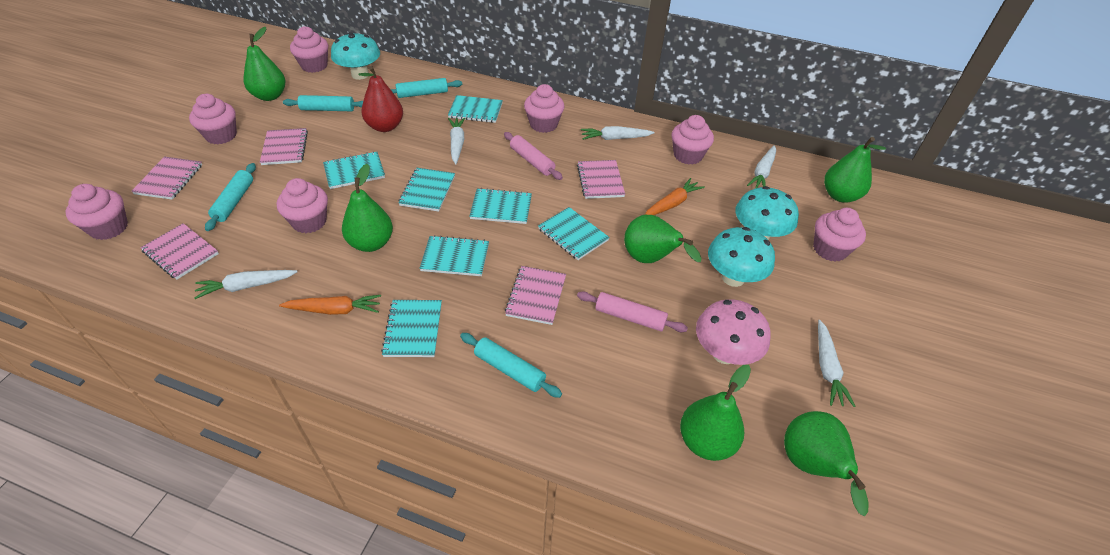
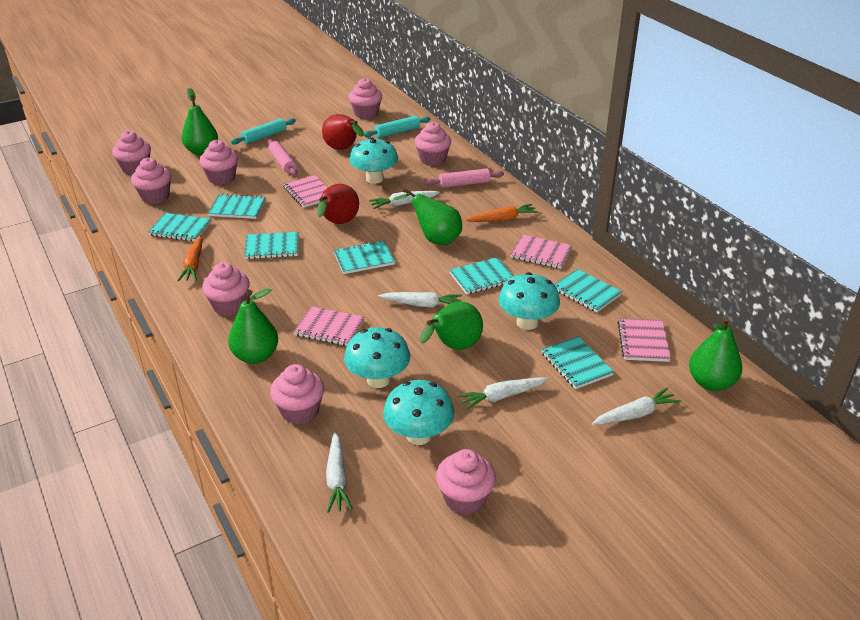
green pear: 6 -> 5
pink cupcake: 7 -> 8
pink mushroom: 1 -> 0
pink notebook: 5 -> 4
red pear: 1 -> 2
turquoise mushroom: 3 -> 4
turquoise rolling pin: 4 -> 2

